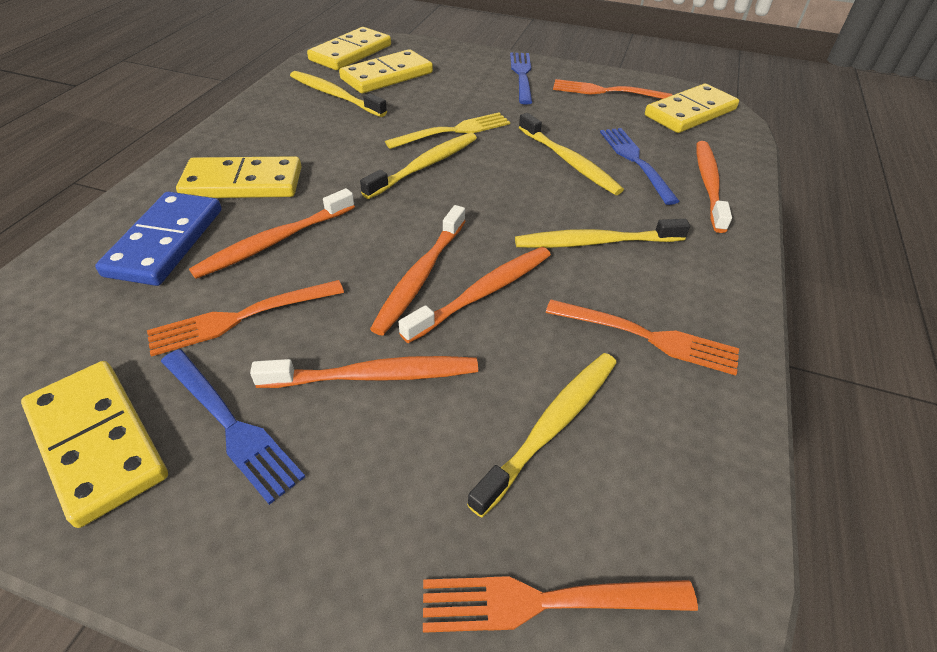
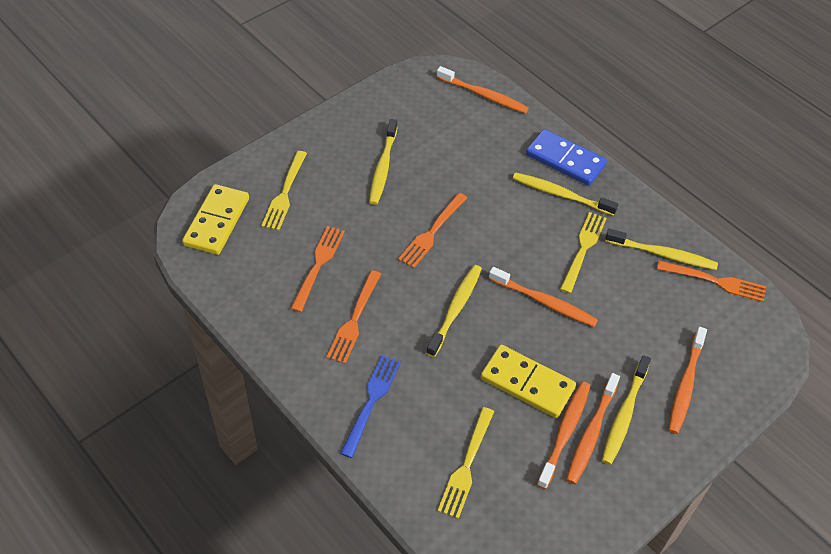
blue fork: 3 -> 1
yellow domino: 5 -> 2
yellow fork: 1 -> 3

